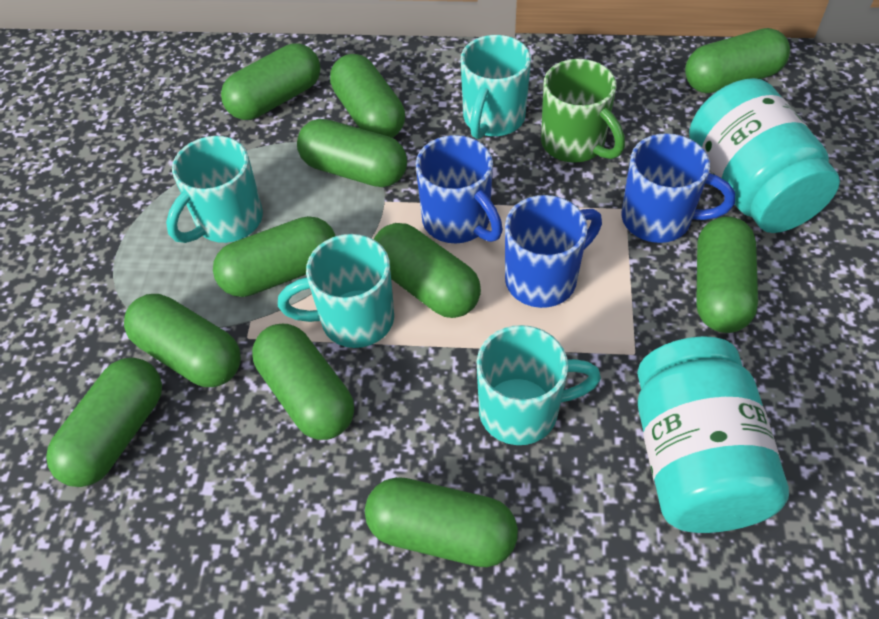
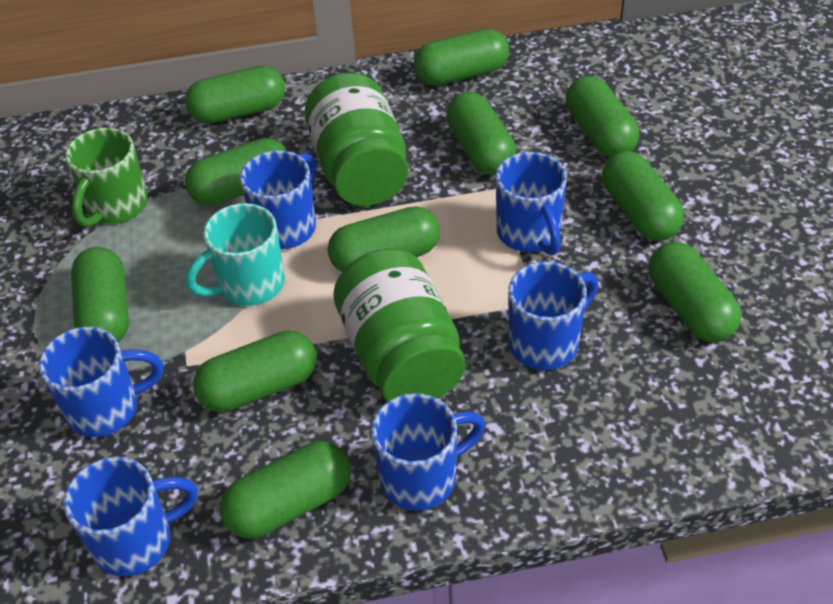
blue mug: 3 -> 6
green jar: 0 -> 2
turquoise jar: 2 -> 0
turquoise mug: 4 -> 1

